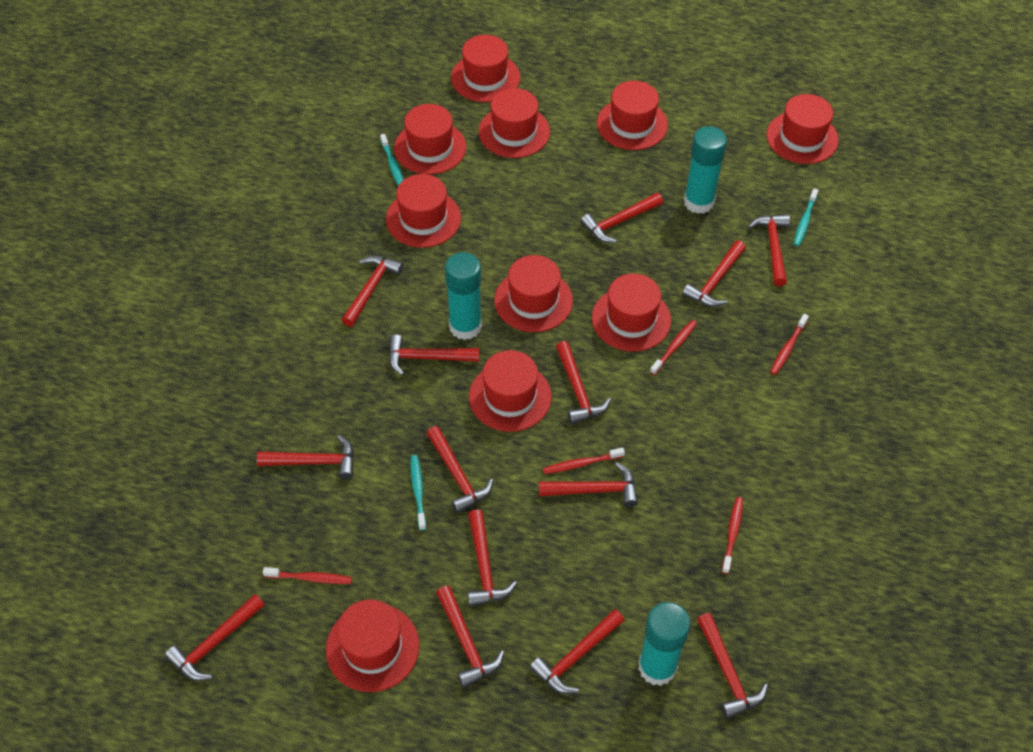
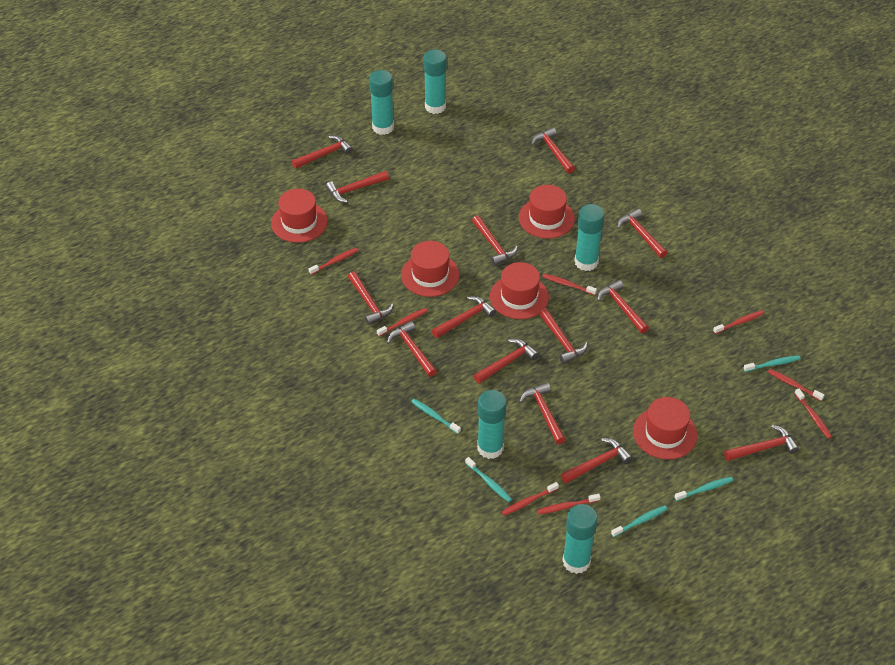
red hat: 10 -> 5
red toothbrush: 5 -> 8
turquoise glue stick: 3 -> 5
turquoise toothbrush: 3 -> 5

